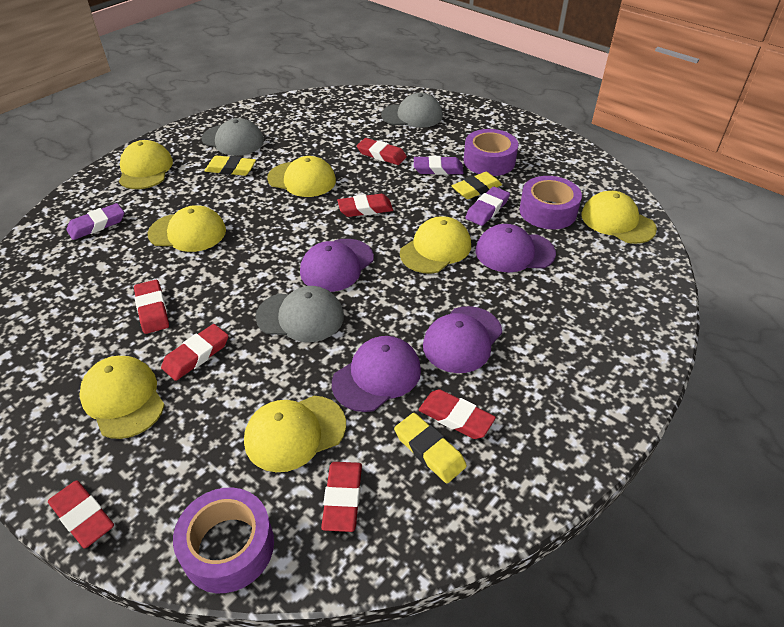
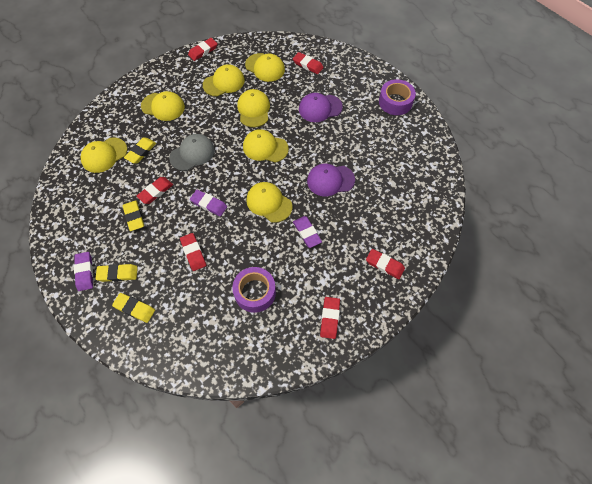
grey cap: 3 -> 1
purple cap: 4 -> 2
purple tape: 3 -> 2
red eraser: 7 -> 6
yellow eraser: 3 -> 4

